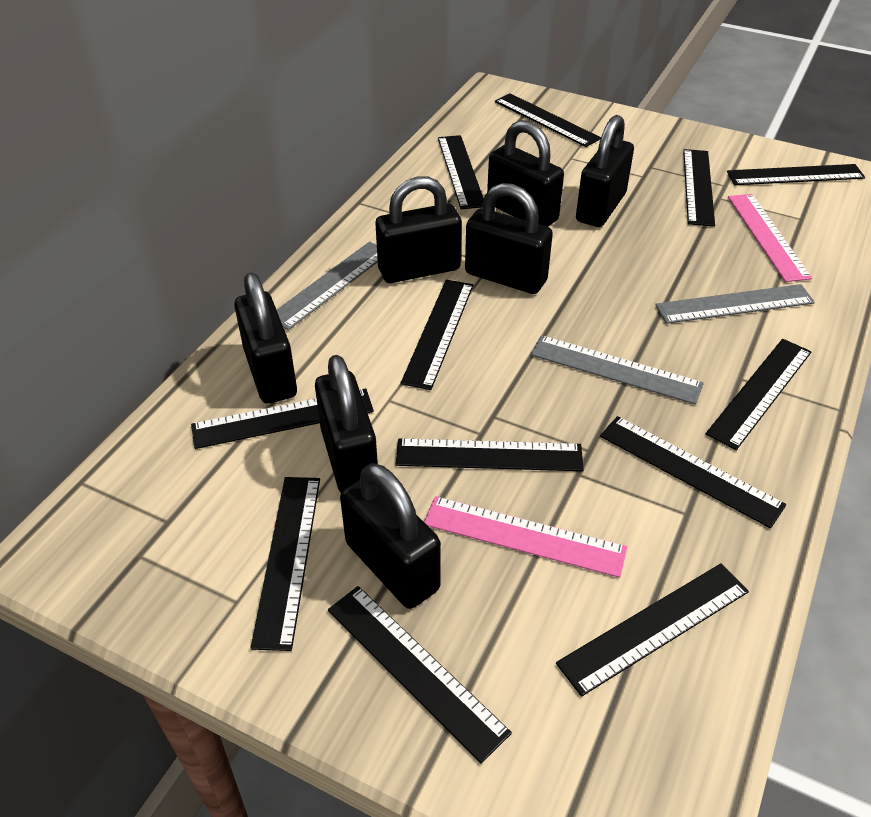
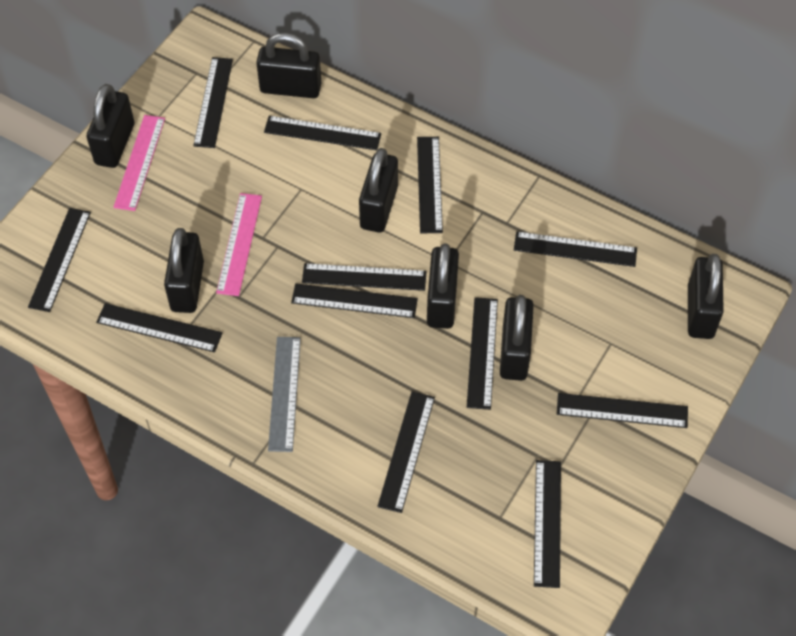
grey ruler: 3 -> 1

